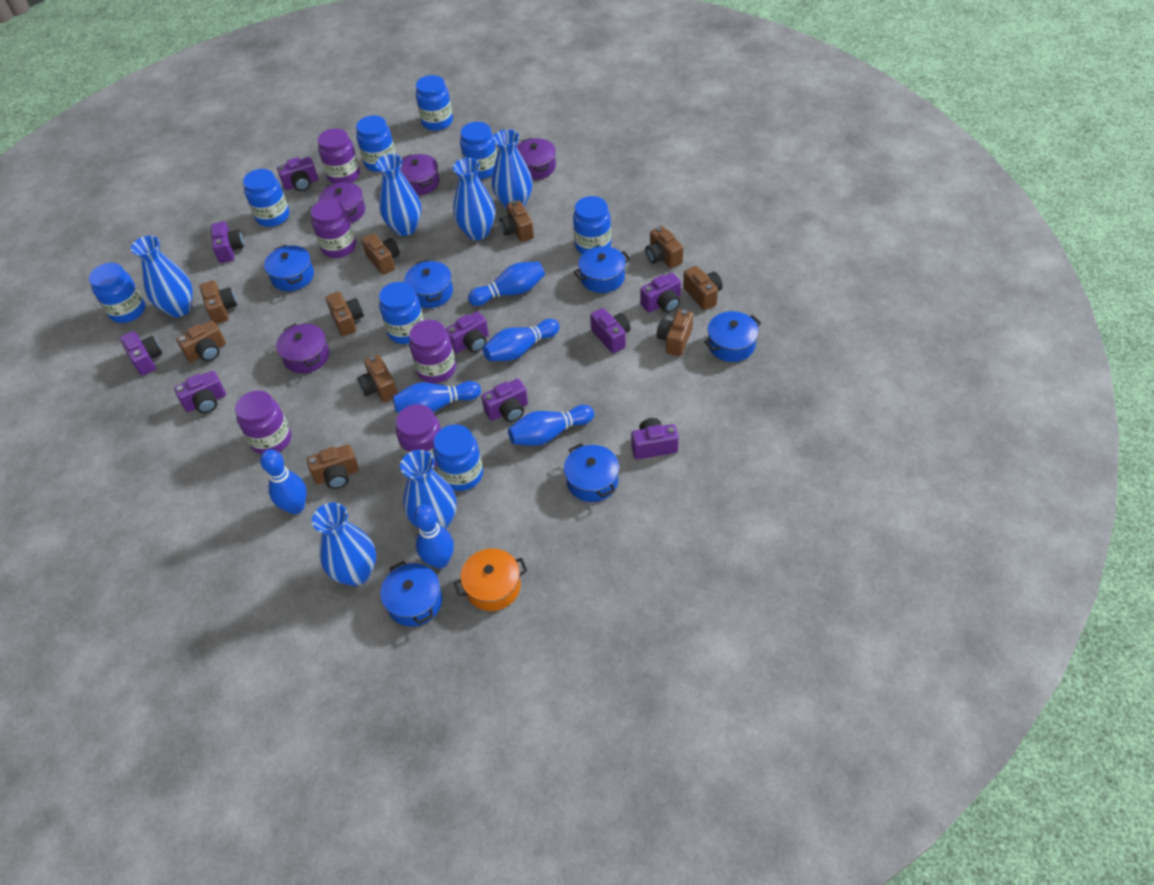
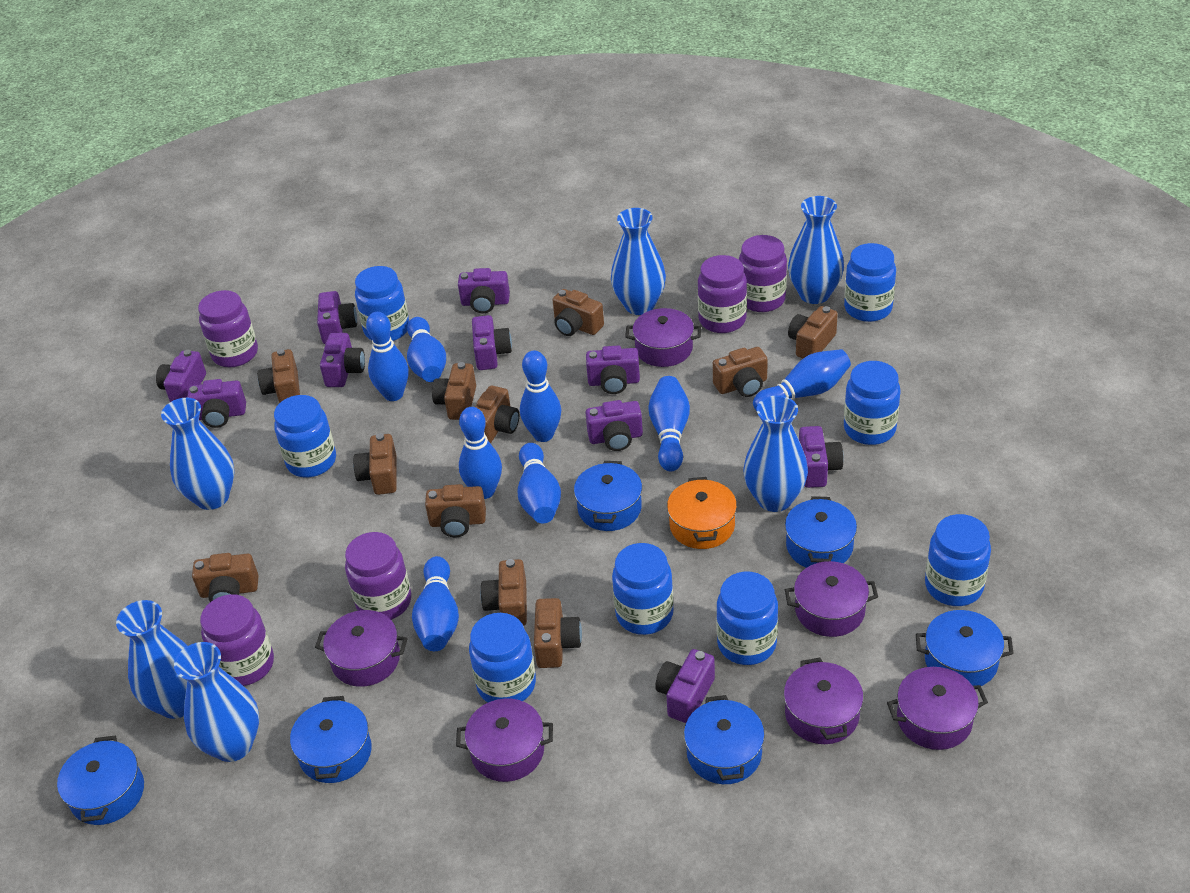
blue bowling pin: 6 -> 8
brown camera: 10 -> 11
purple camera: 9 -> 10
purple pot: 4 -> 6

